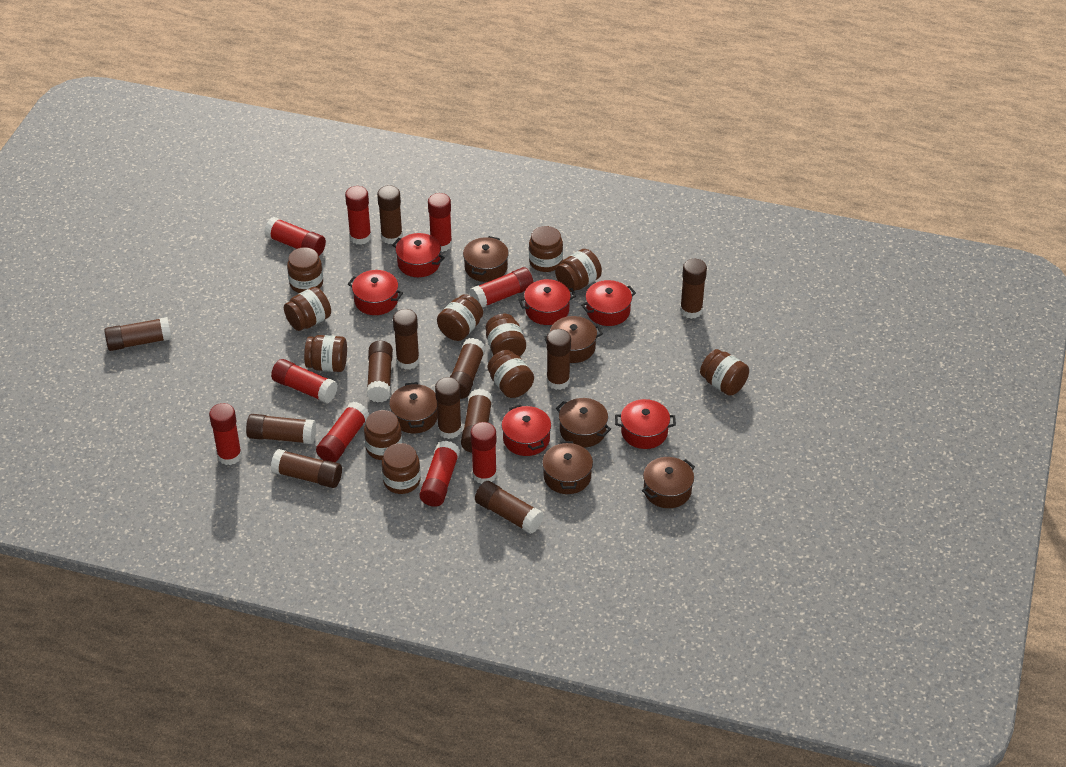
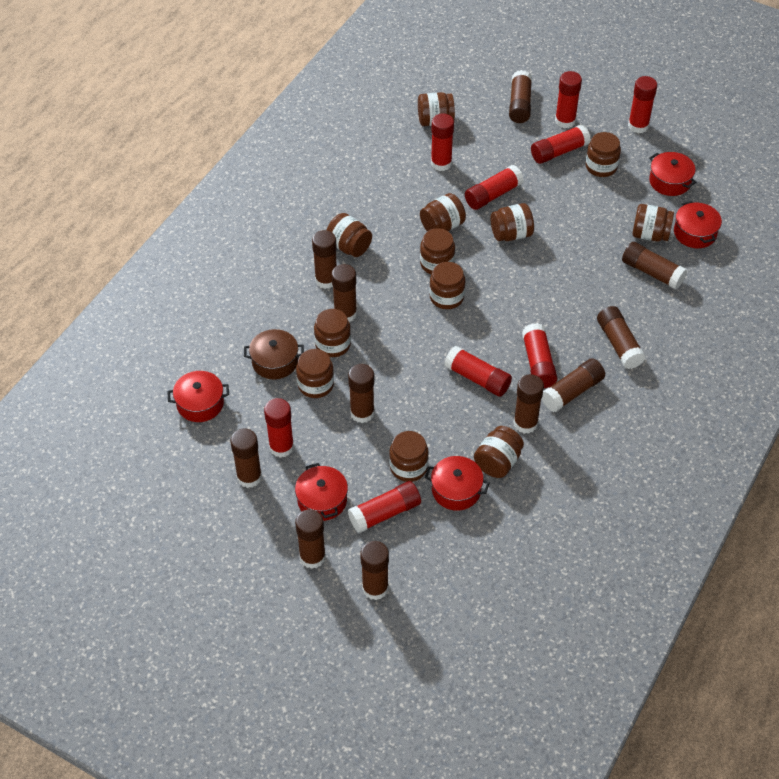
brown glue stick: 12 -> 11
brown jar: 11 -> 12
brown pot: 6 -> 1
red pot: 6 -> 5

